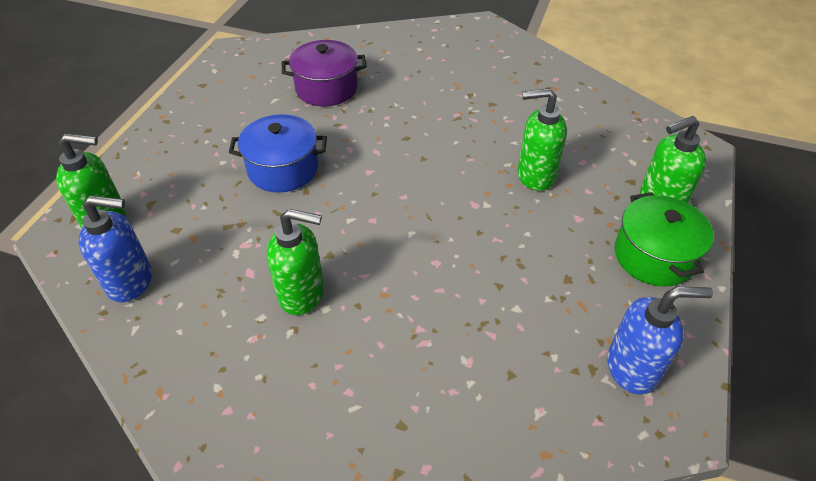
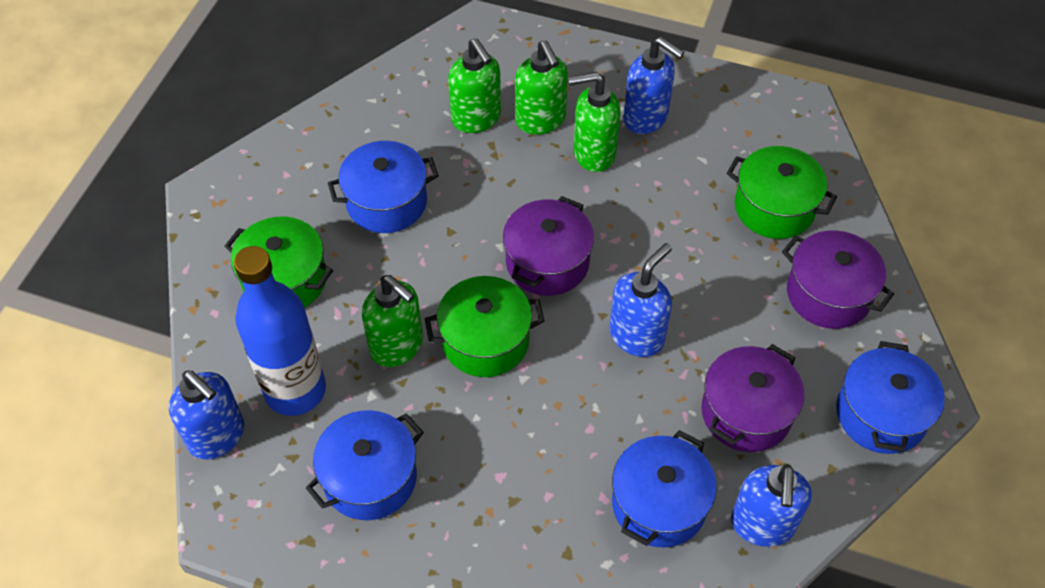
blue bottle: 0 -> 1
blue pot: 1 -> 4
blue soap dispenser: 2 -> 4
green pot: 1 -> 3
purple pot: 1 -> 3

